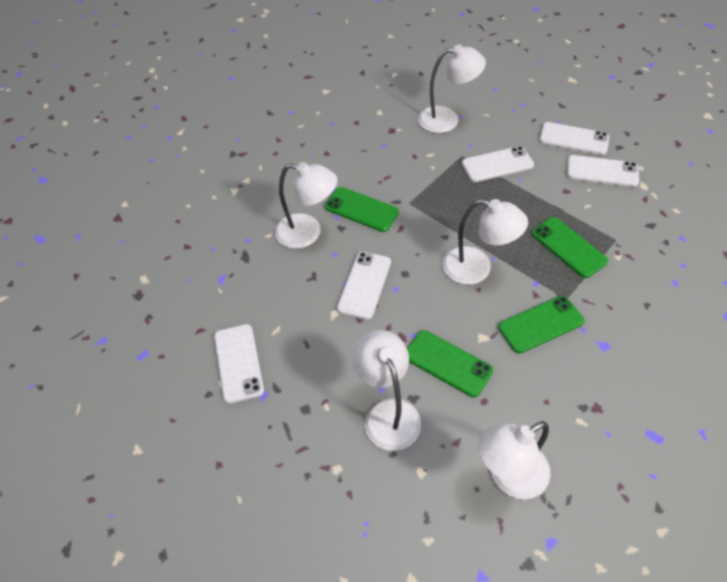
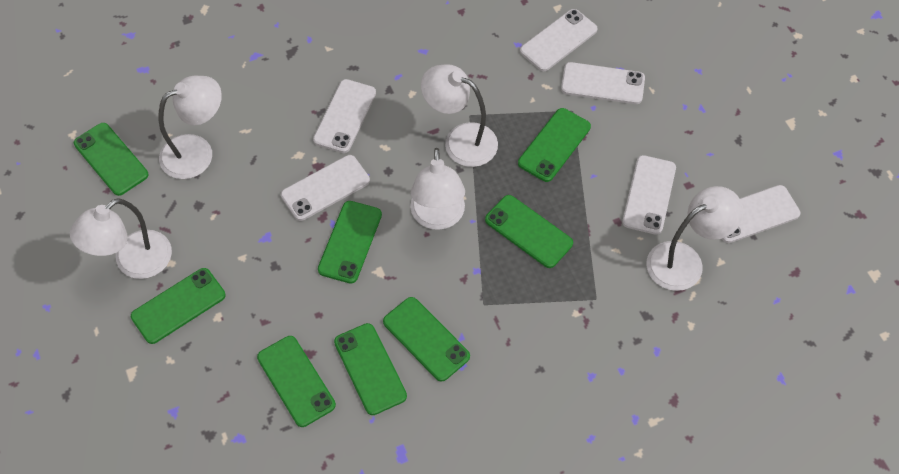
green phone: 4 -> 8
white phone: 5 -> 6

